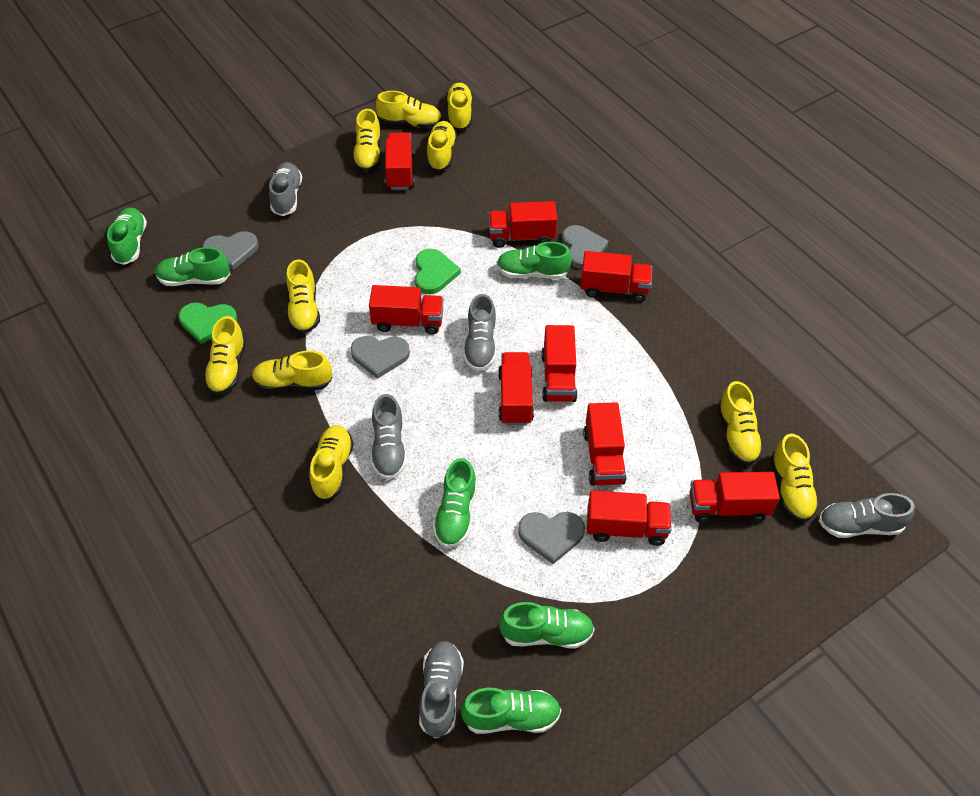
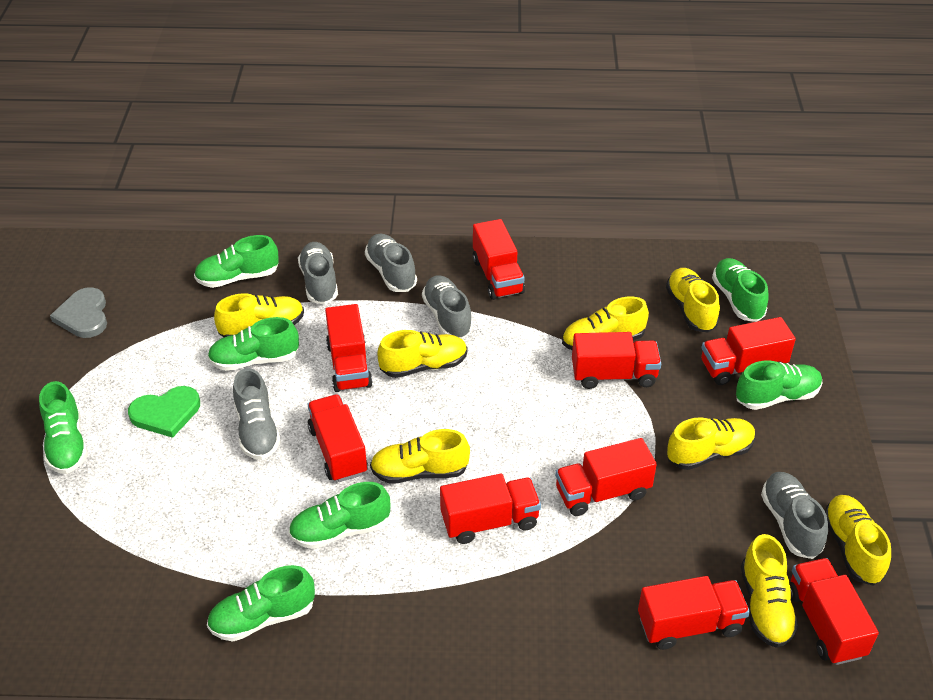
green heart: 2 -> 1
green shoe: 6 -> 7
grey heart: 4 -> 1
yellow shoe: 10 -> 8

